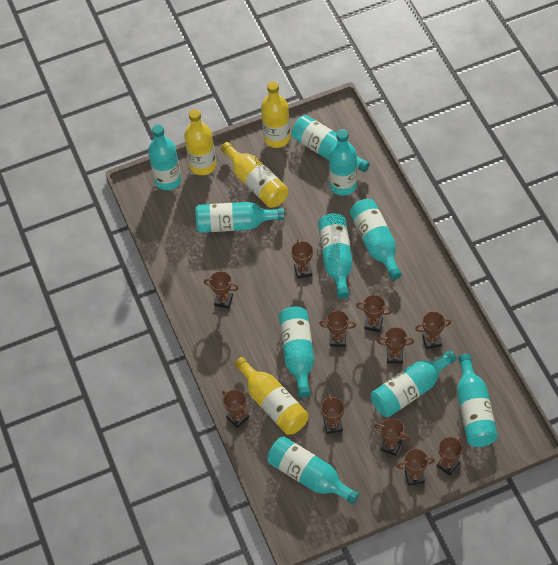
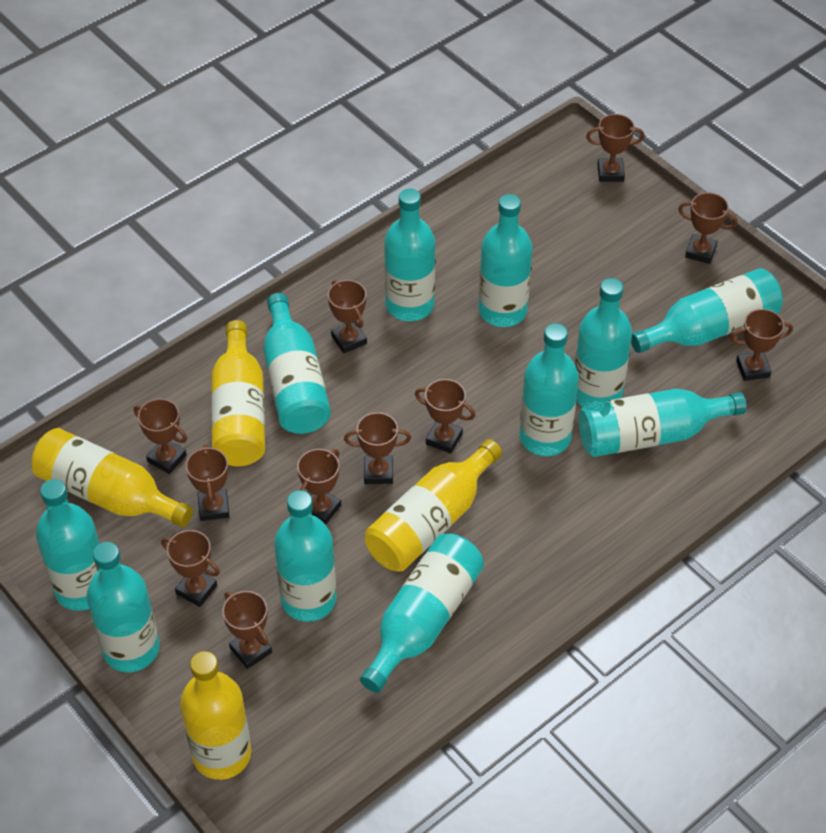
turquoise bottle: 10 -> 11

